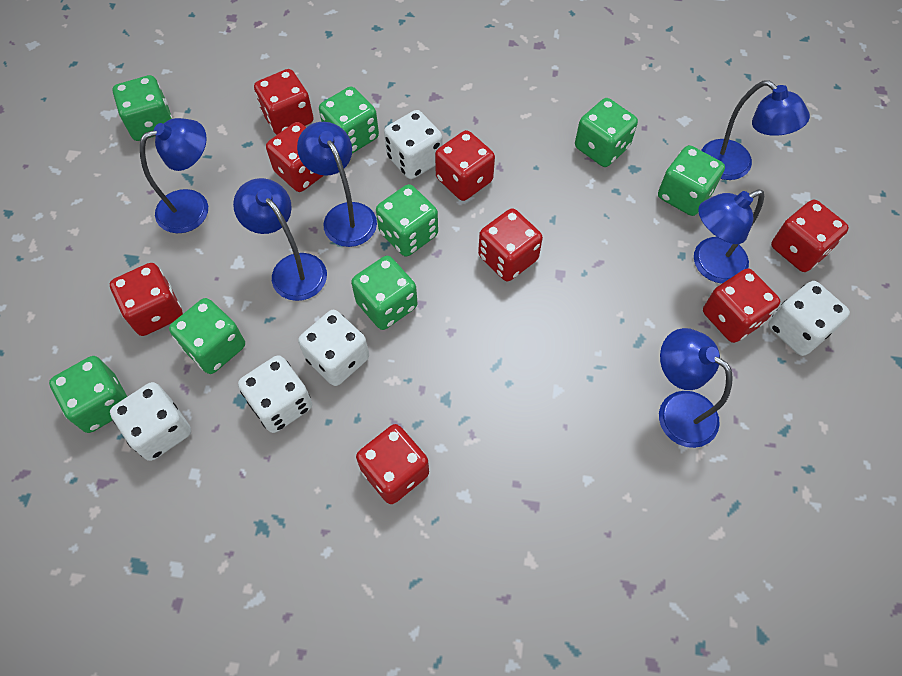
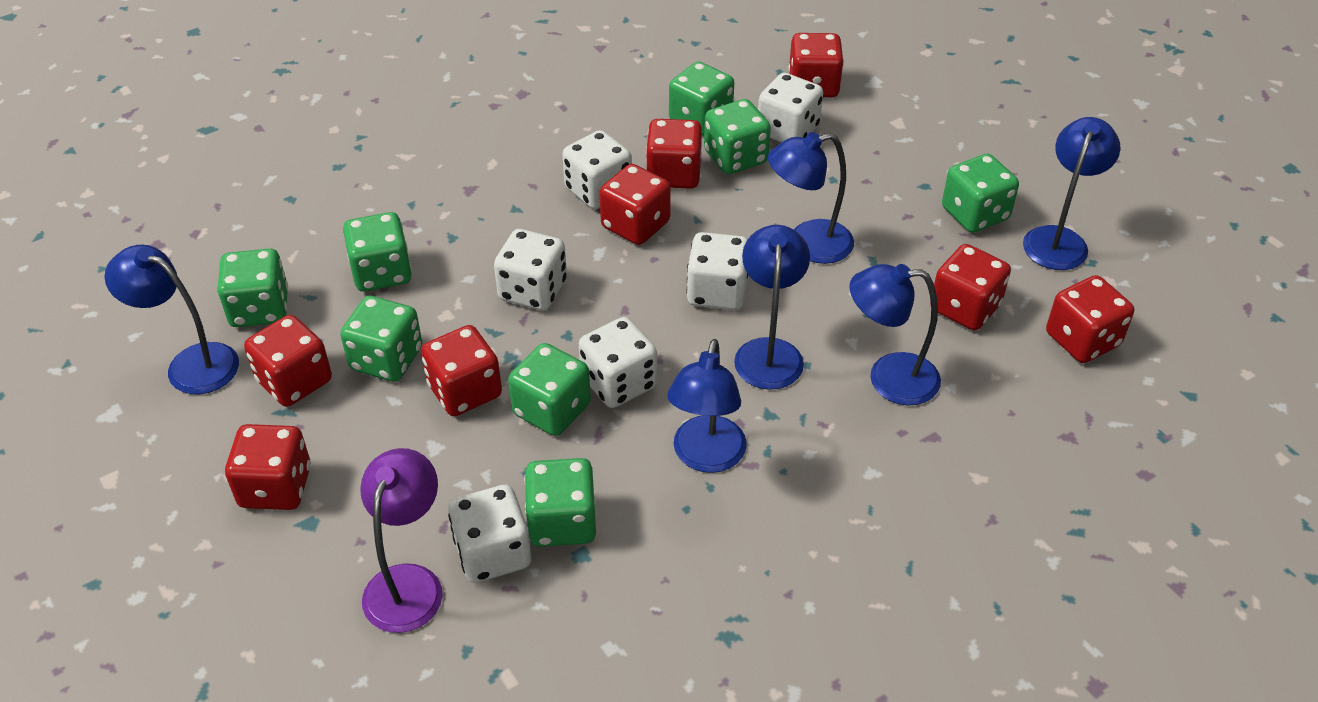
purple lamp: 0 -> 1
white dice: 5 -> 6

